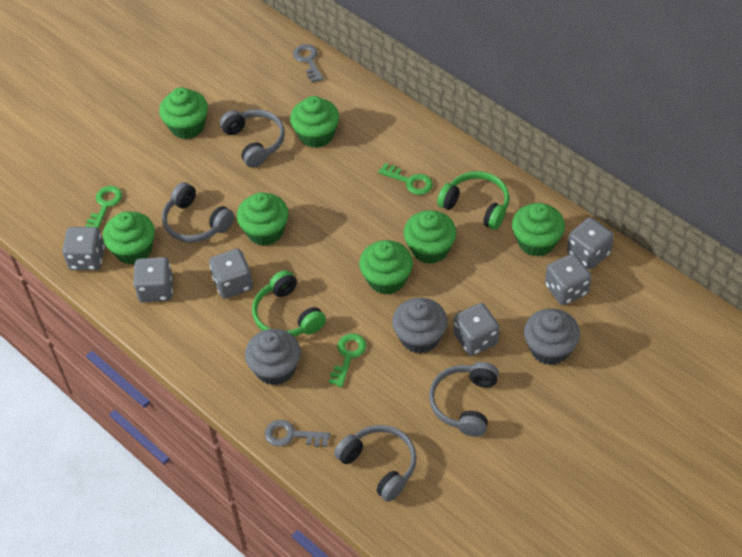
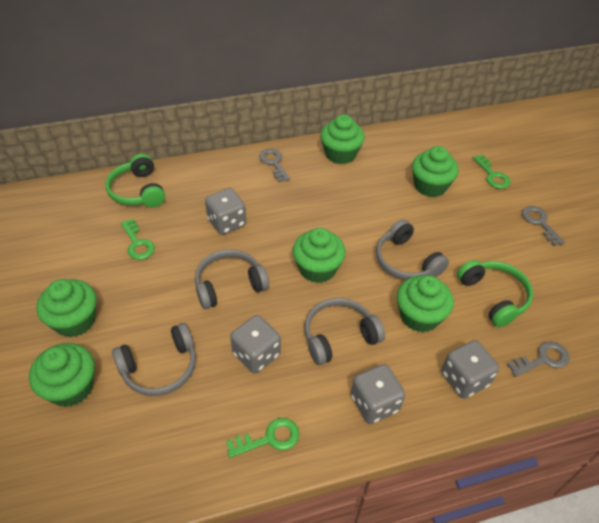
green cupcake: 7 -> 6
grey cupcake: 3 -> 0
grey dice: 6 -> 4
grey key: 2 -> 3

